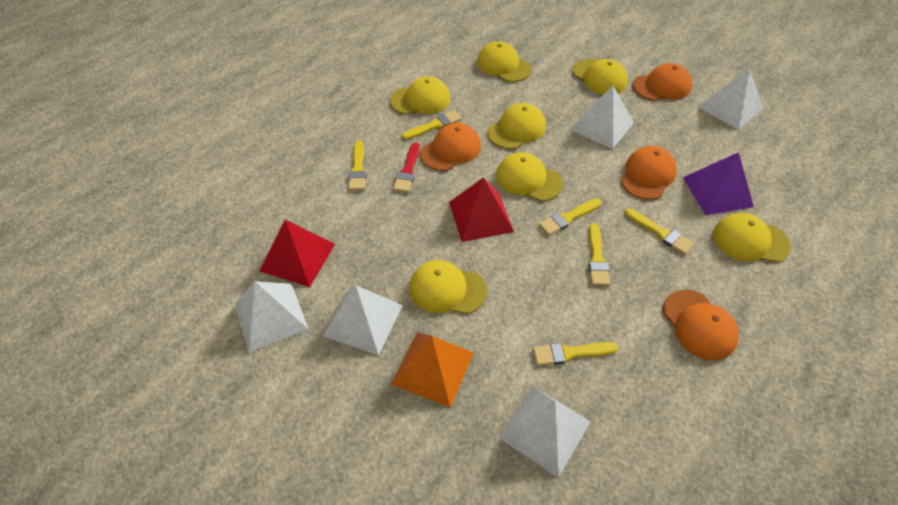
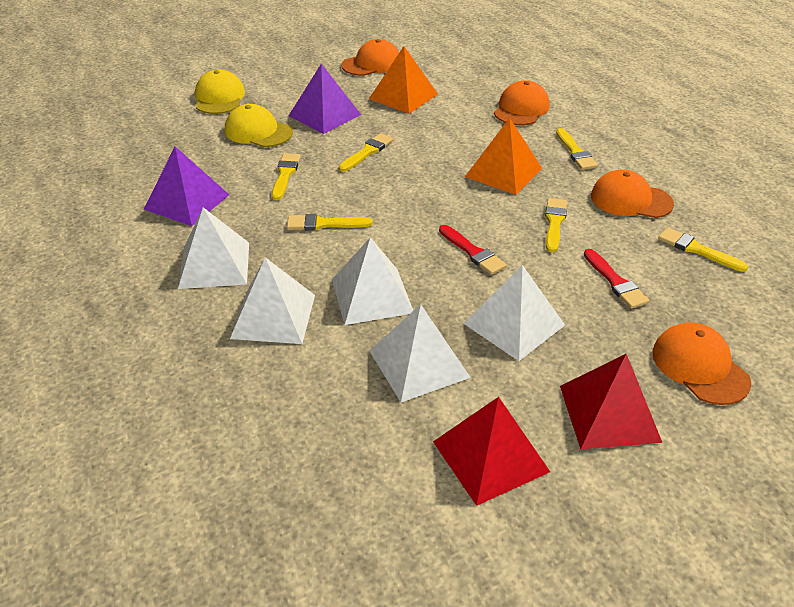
orange pyramid: 1 -> 2
purple pyramid: 1 -> 2
red brush: 1 -> 2
yellow cap: 7 -> 2

